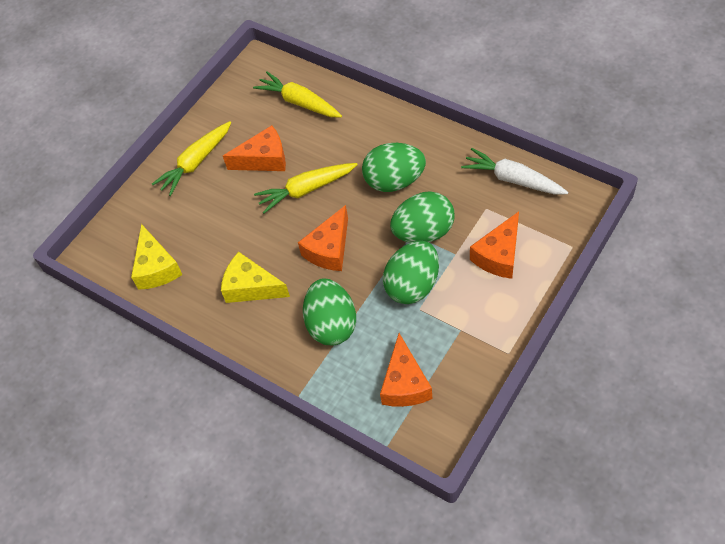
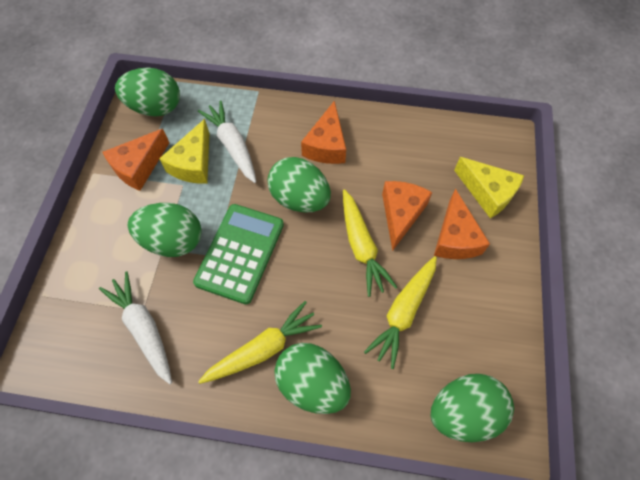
green calculator: 0 -> 1
green egg: 4 -> 5
white carrot: 1 -> 2

